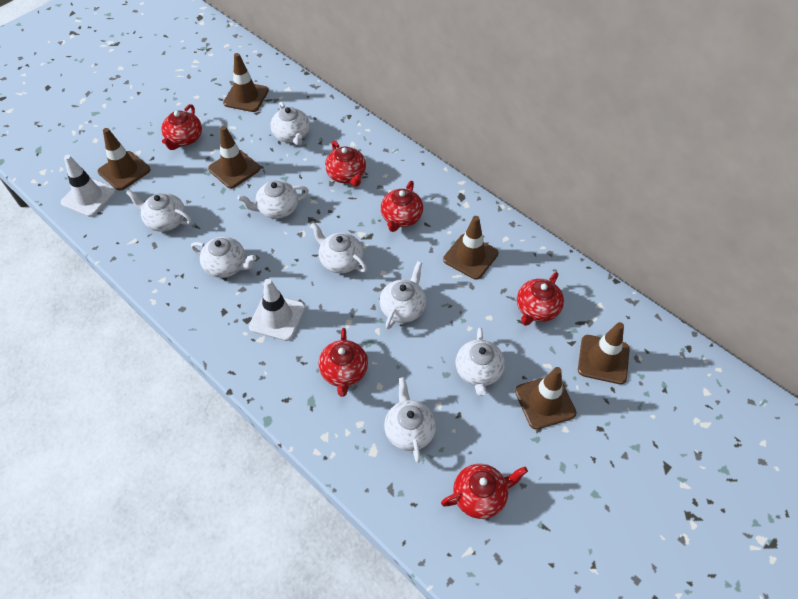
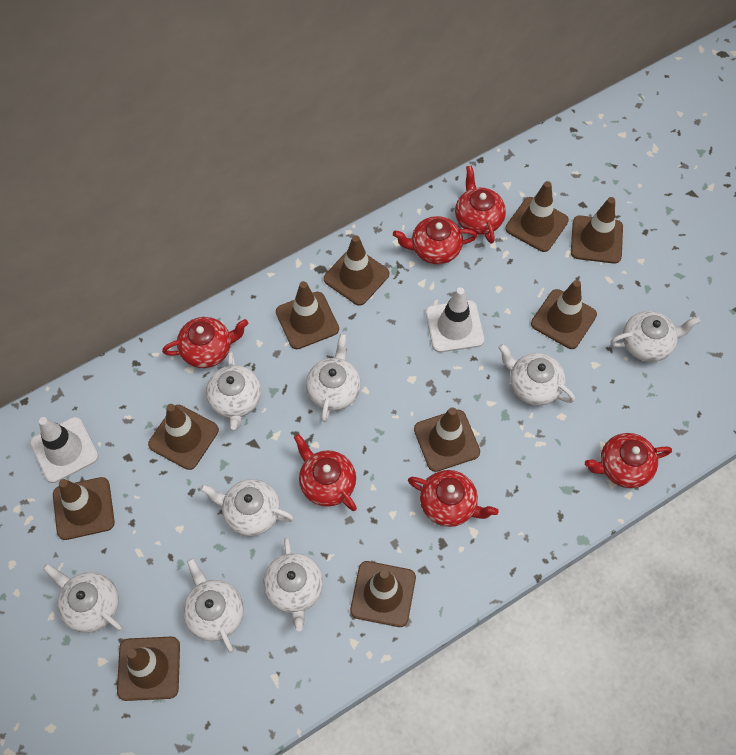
brown traffic cone: 6 -> 10

